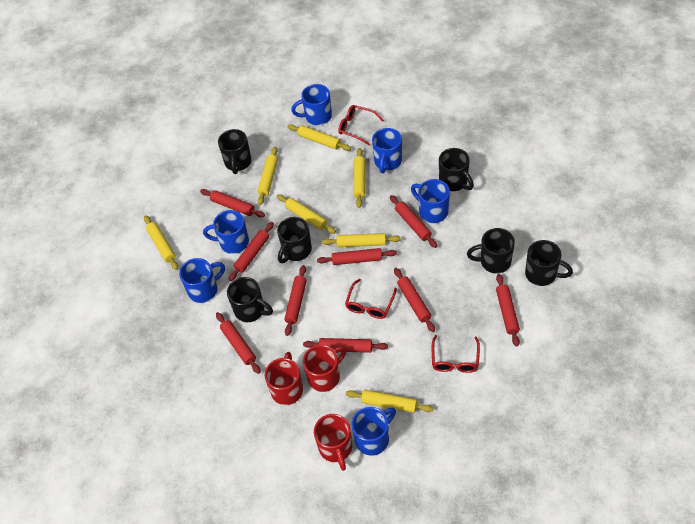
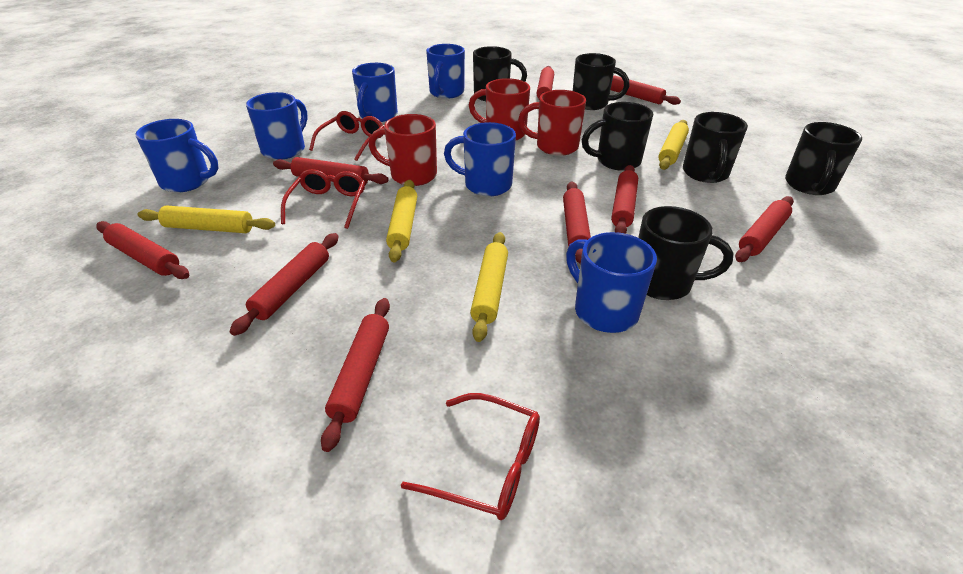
yellow rolling pin: 7 -> 4

